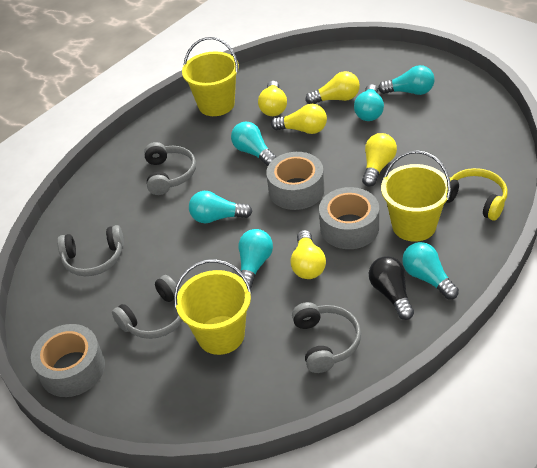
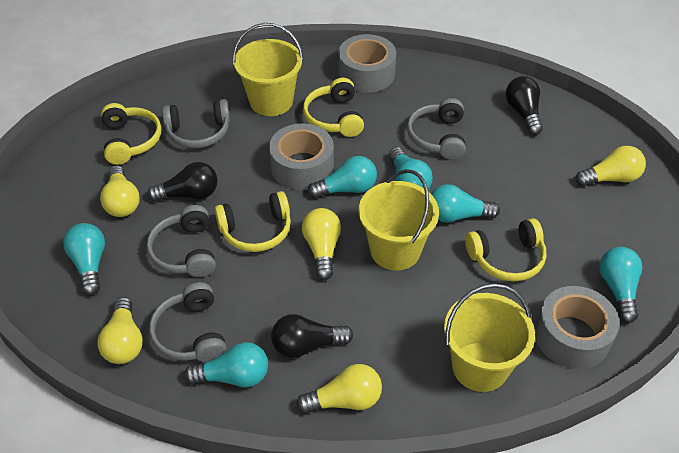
black light bulb: 1 -> 3
yellow headphones: 1 -> 4

